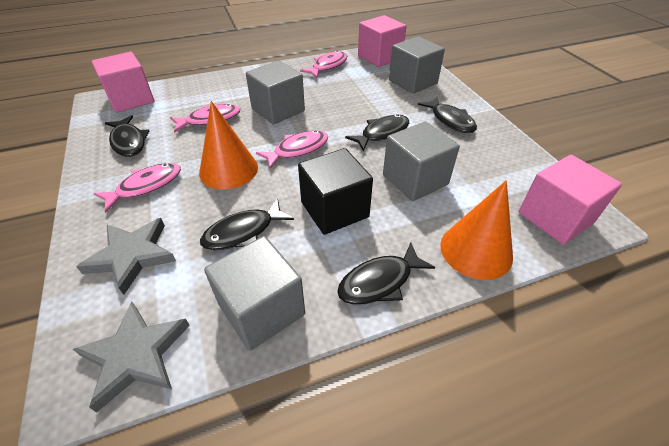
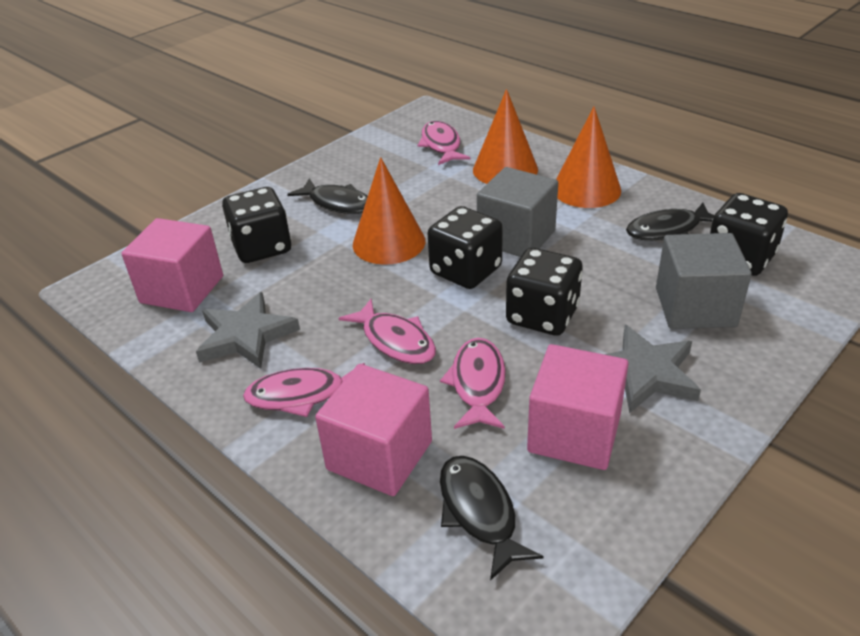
black cube: 1 -> 0
black dice: 0 -> 4
black fish: 5 -> 3
grey cube: 4 -> 2
orange cone: 2 -> 3

